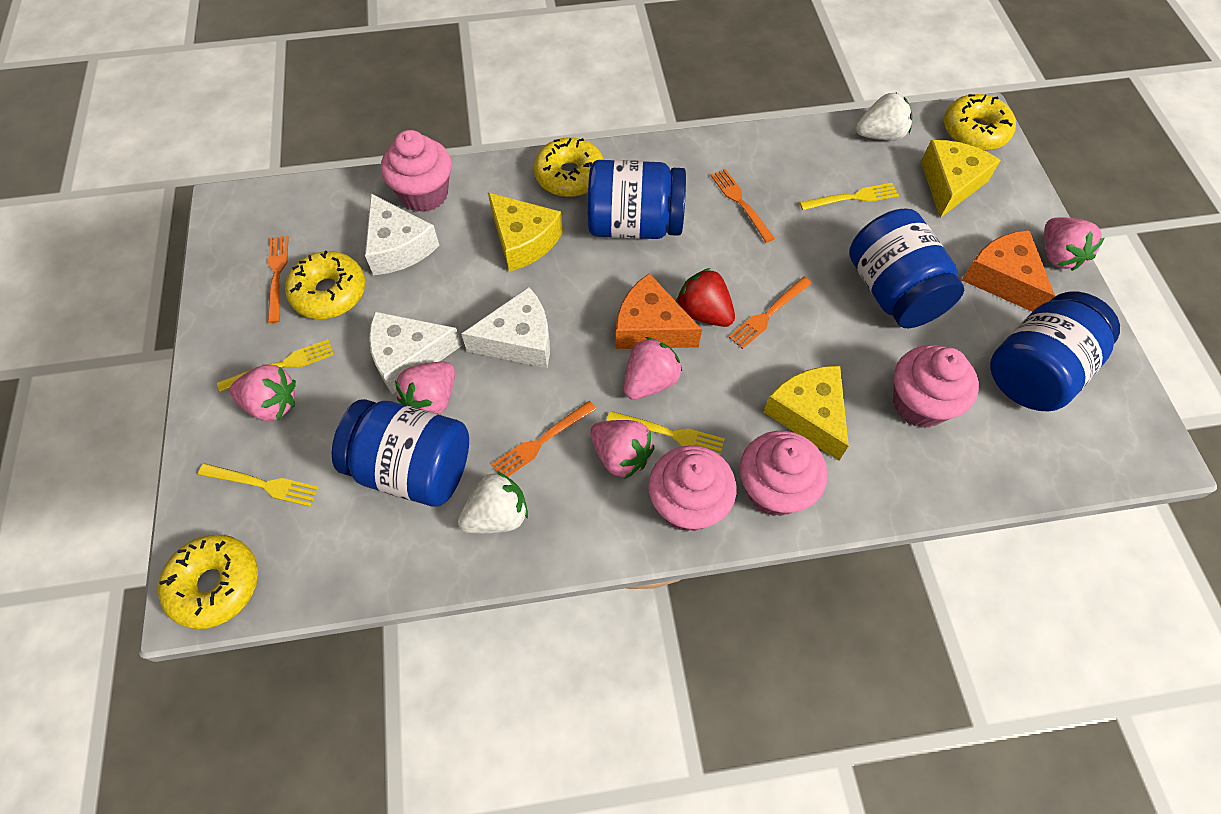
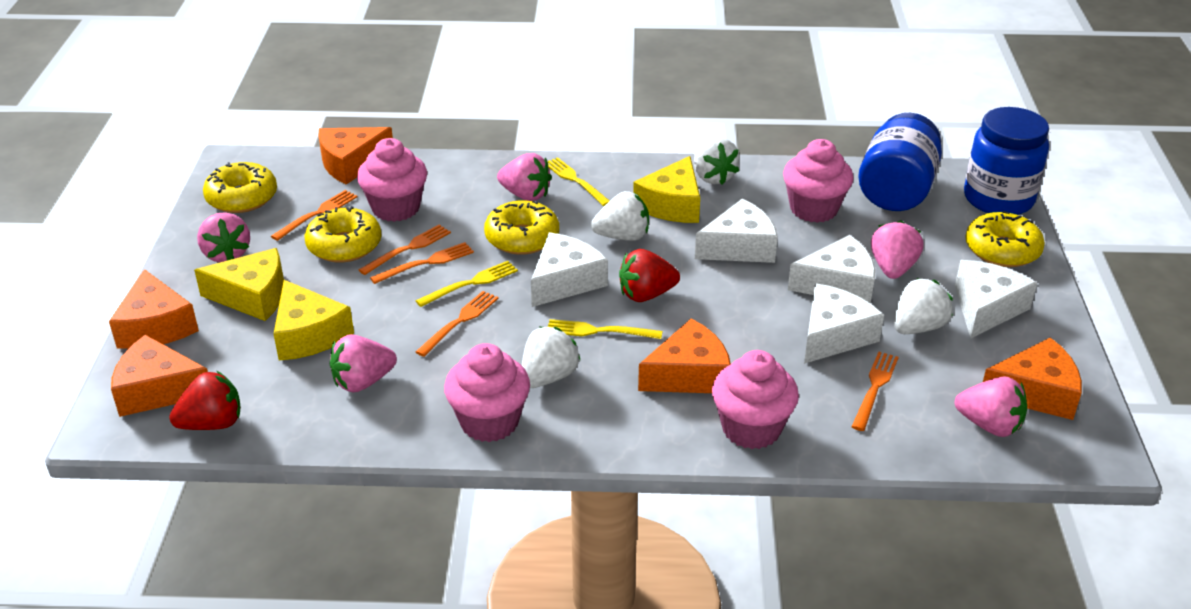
blue jar: 4 -> 2
orange cheese: 2 -> 5
orange fork: 4 -> 5
red strawberry: 1 -> 2
white cheese: 3 -> 5
white strawberry: 2 -> 4
yellow fork: 4 -> 3

